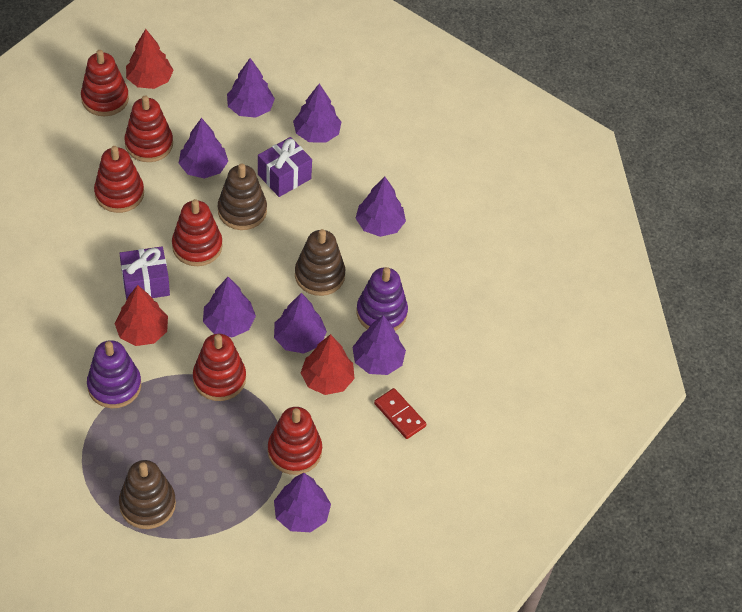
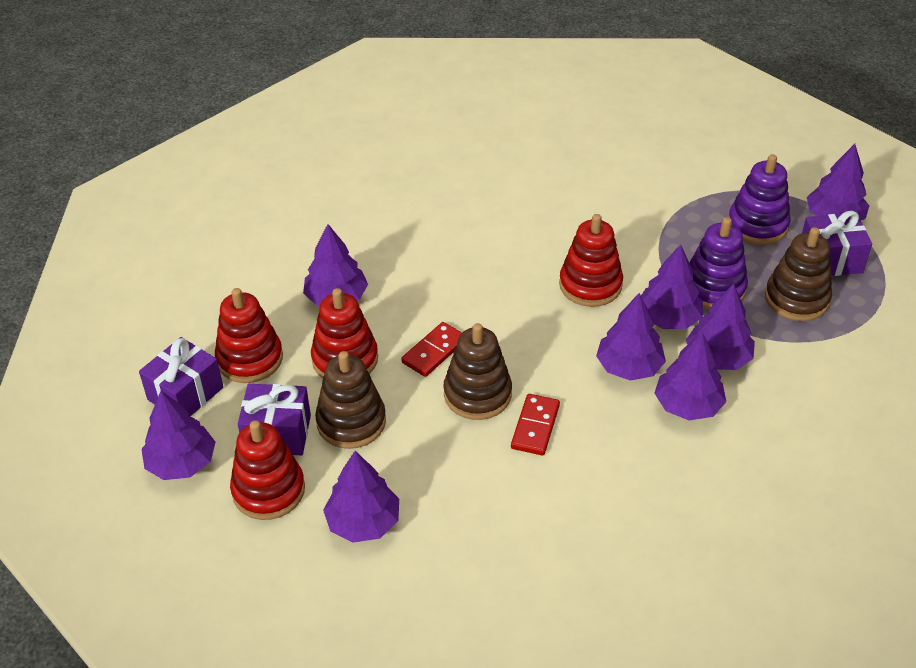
purple gift: 2 -> 3
red domino: 1 -> 2
red stacking toy: 6 -> 4
red tree: 3 -> 0

